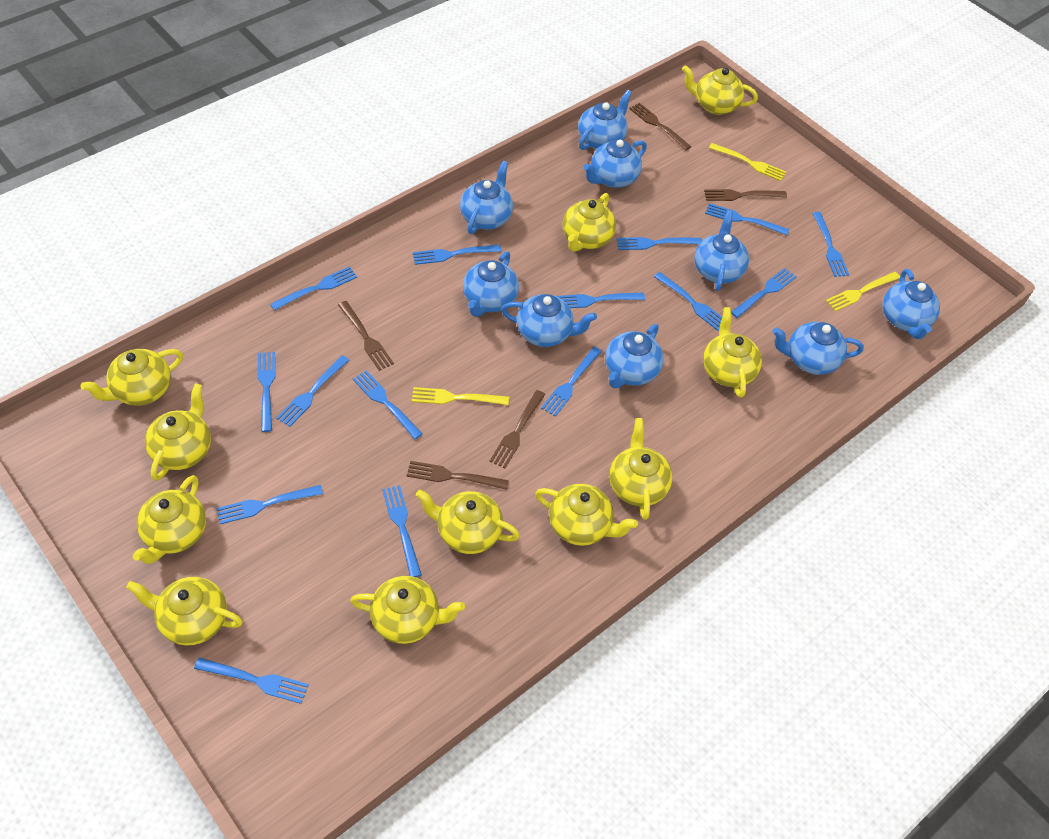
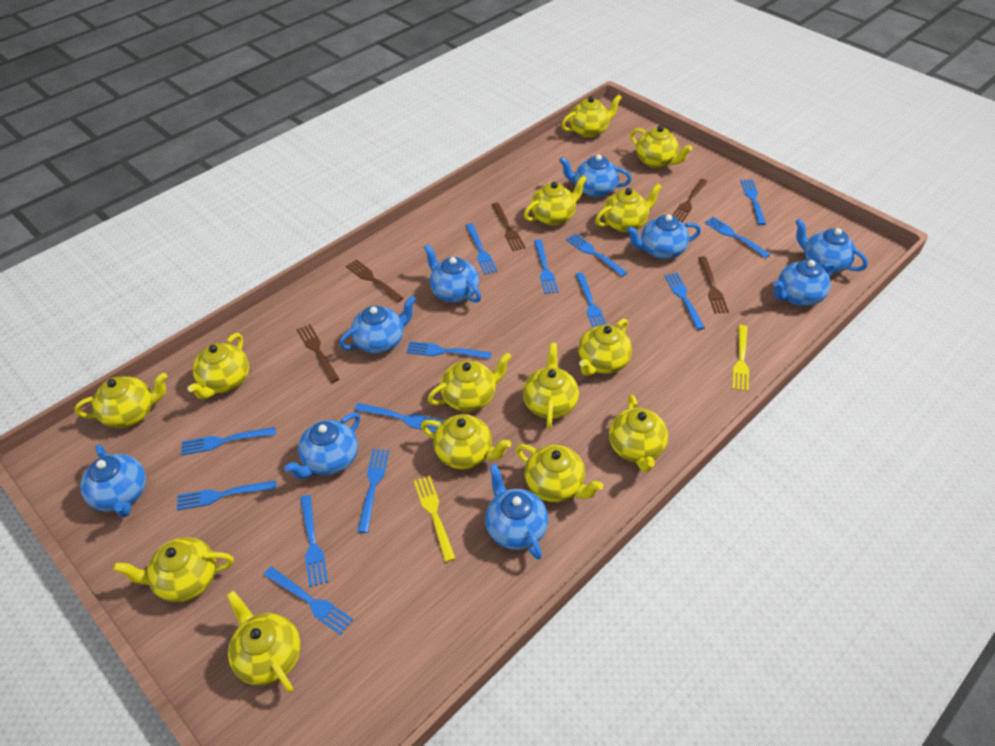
blue fork: 15 -> 14
yellow fork: 3 -> 2
yellow teapot: 11 -> 14

